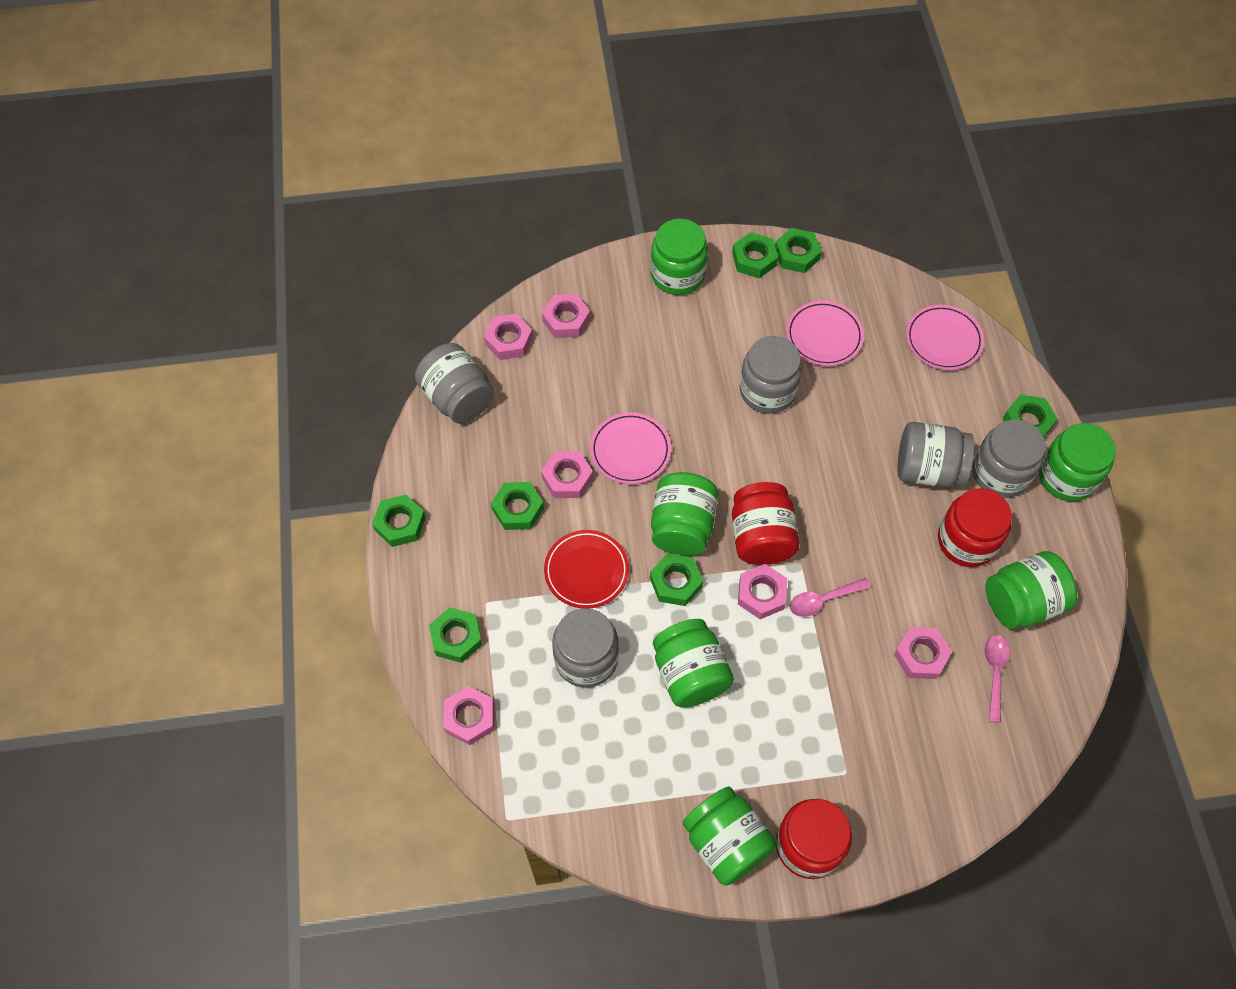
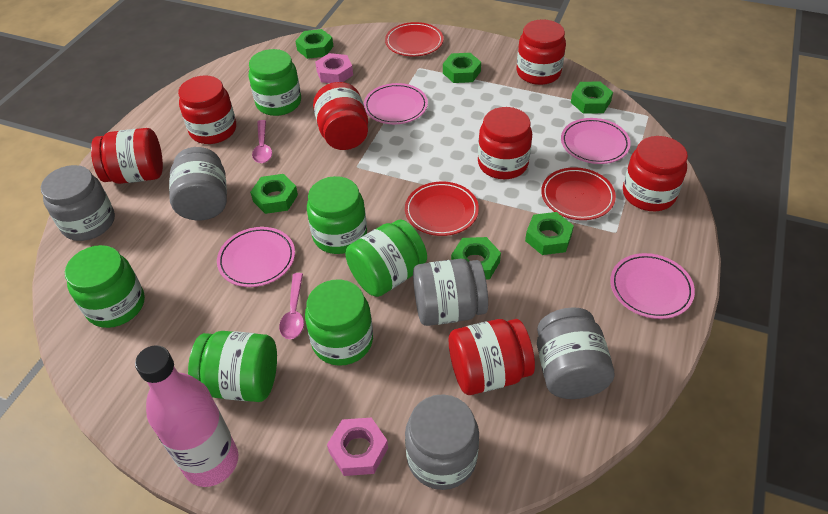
green nut: 7 -> 6
pink bottle: 0 -> 1
pink nut: 6 -> 2
pink plate: 3 -> 4
red jar: 3 -> 7
red plate: 1 -> 3

